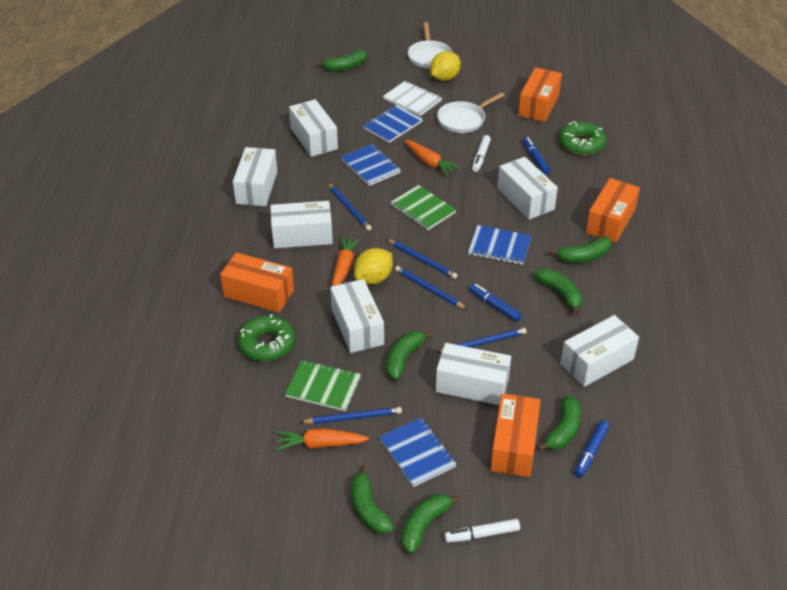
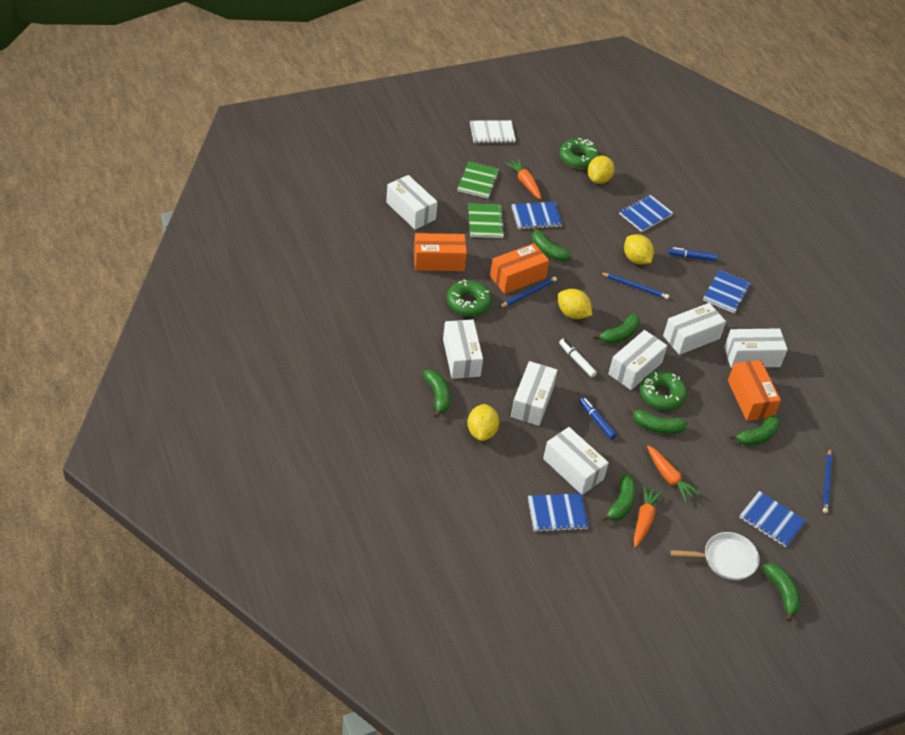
blue marker: 3 -> 2
blue notebook: 4 -> 5
blue pencil: 5 -> 3
green donut: 2 -> 3
orange box: 4 -> 3
white marker: 2 -> 1
white pan: 2 -> 1
yellow lemon: 2 -> 4

